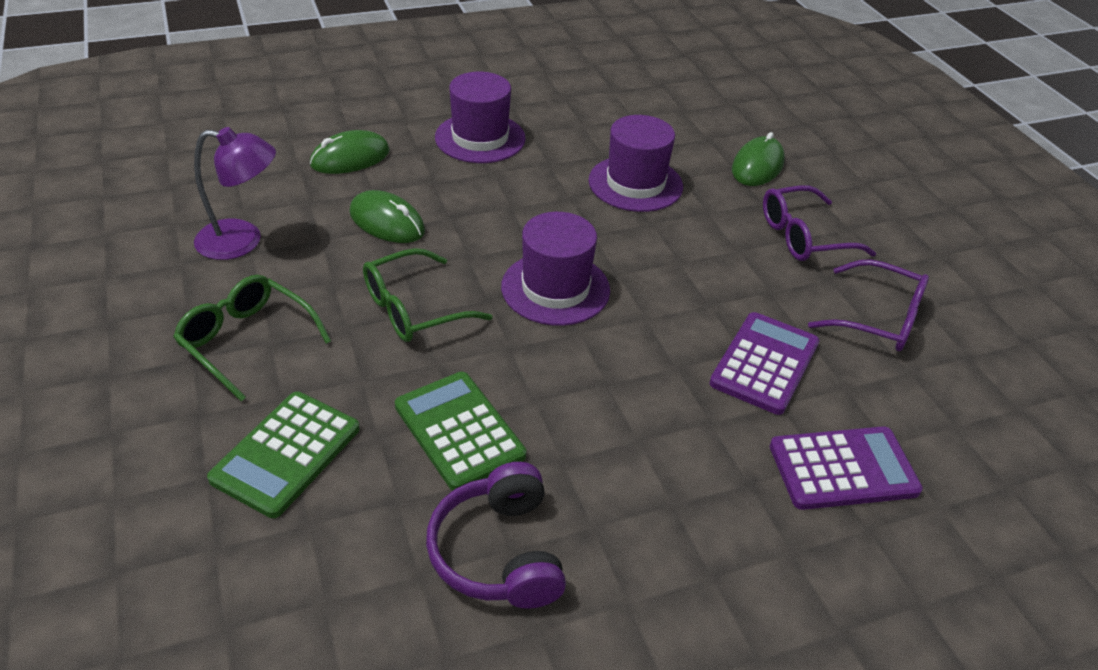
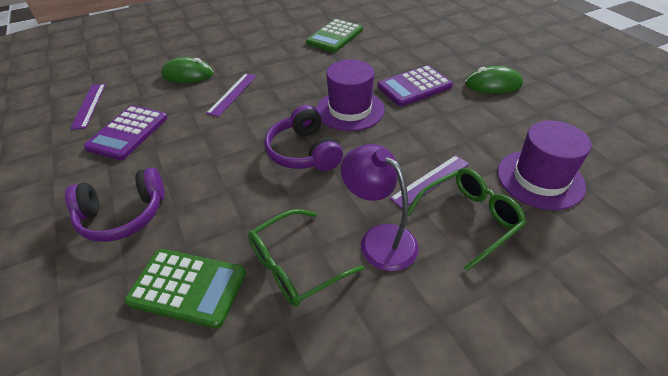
green mouse: 3 -> 2
purple glasses: 2 -> 0
purple hat: 3 -> 2
purple headphones: 1 -> 2
purple ruler: 0 -> 3

